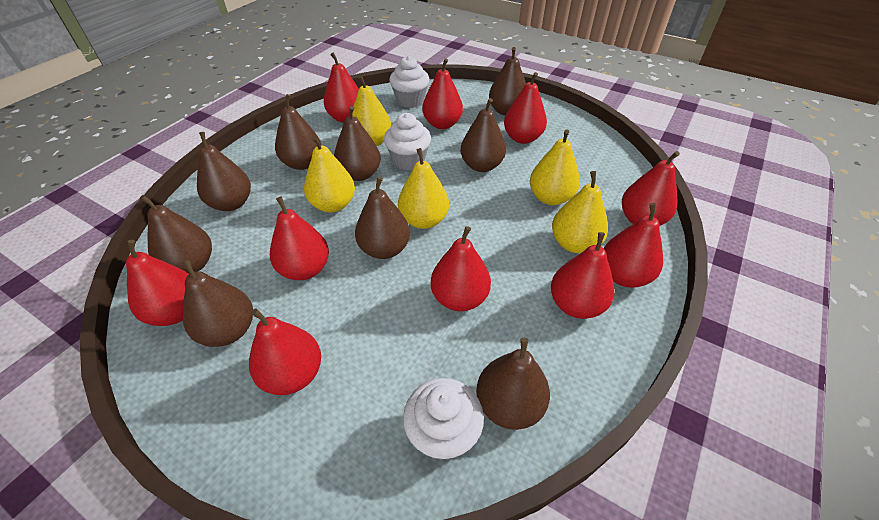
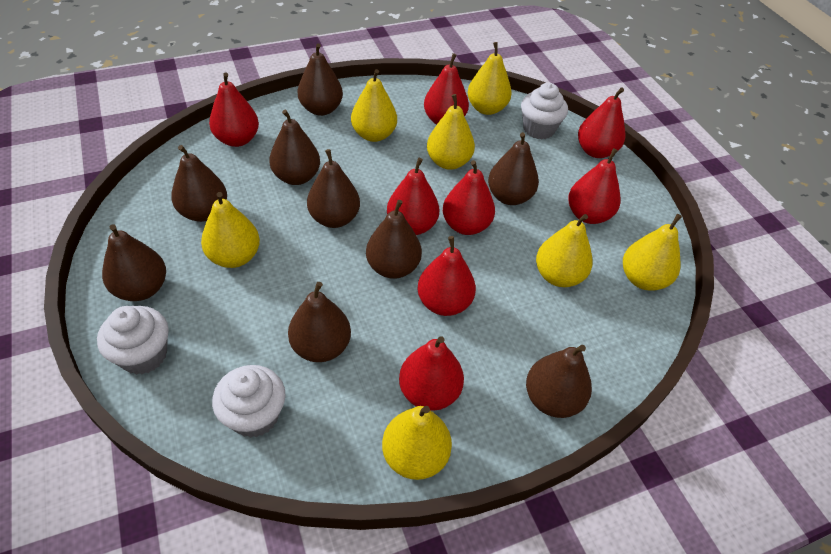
red pear: 10 -> 8
yellow pear: 5 -> 7

